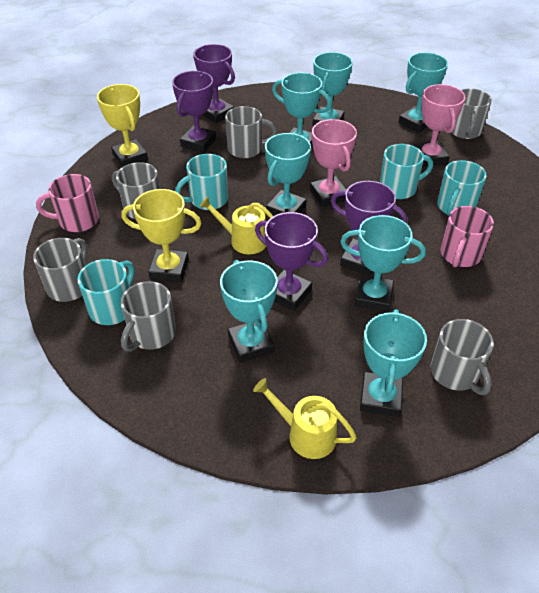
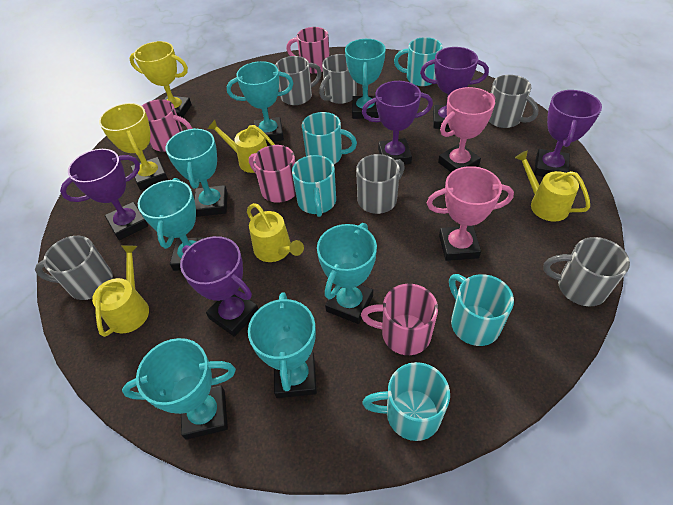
pink mug: 2 -> 4
purple trophy: 4 -> 5
turquoise mug: 4 -> 5
yellow watering can: 2 -> 4

